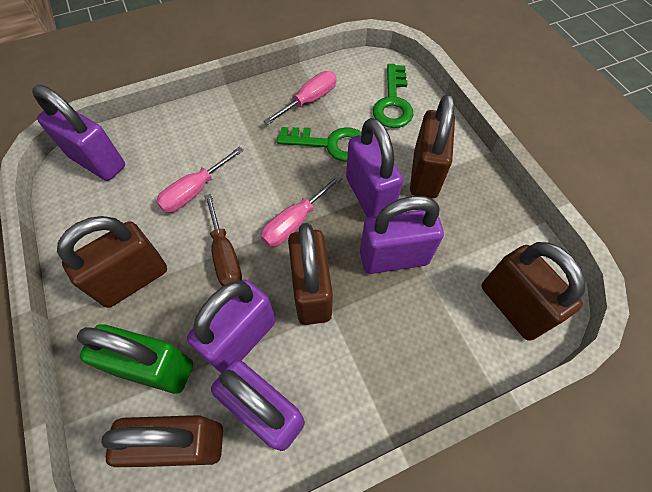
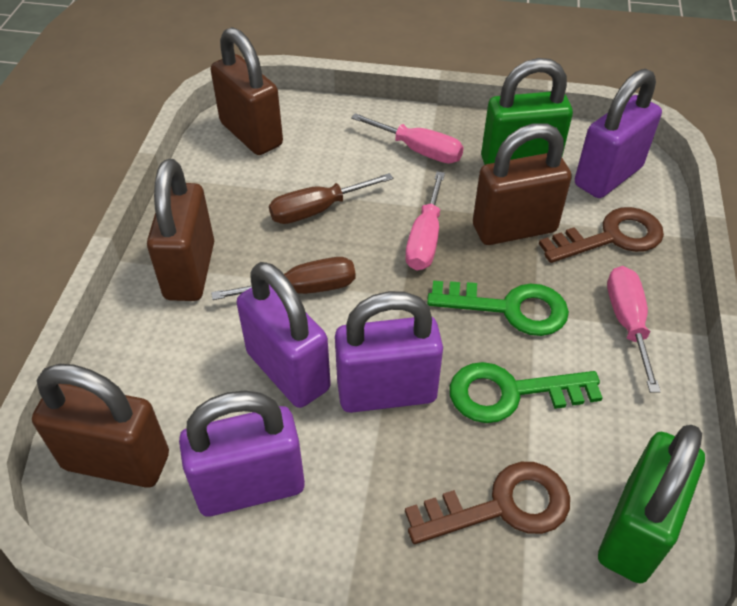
brown key: 0 -> 2
brown padlock: 5 -> 4
brown screwdriver: 1 -> 2
green padlock: 1 -> 2
purple padlock: 5 -> 4

